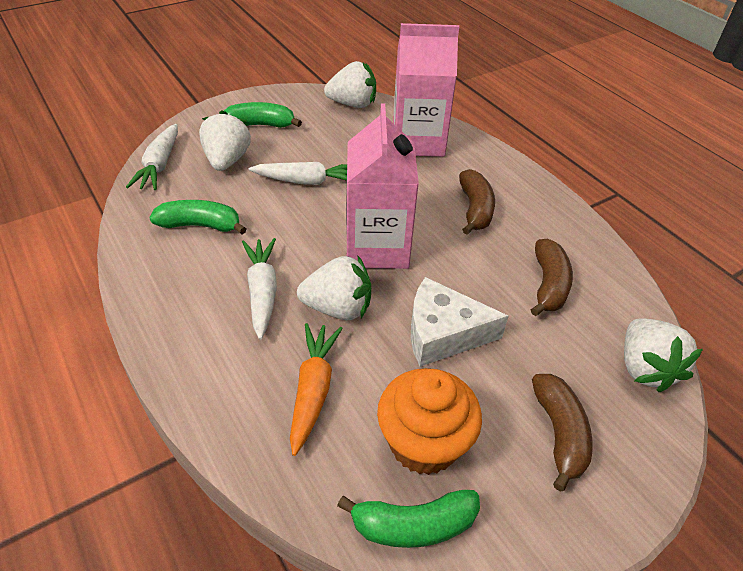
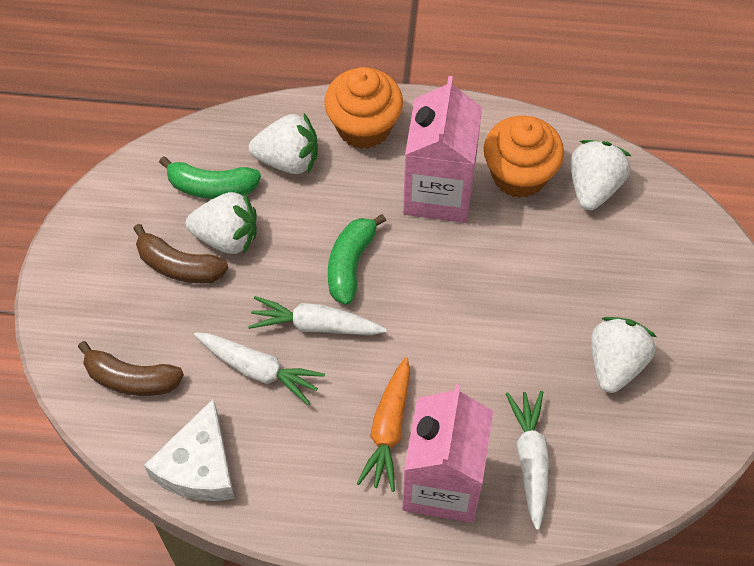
brown banana: 3 -> 2
green banana: 3 -> 2
orange cupcake: 1 -> 2

